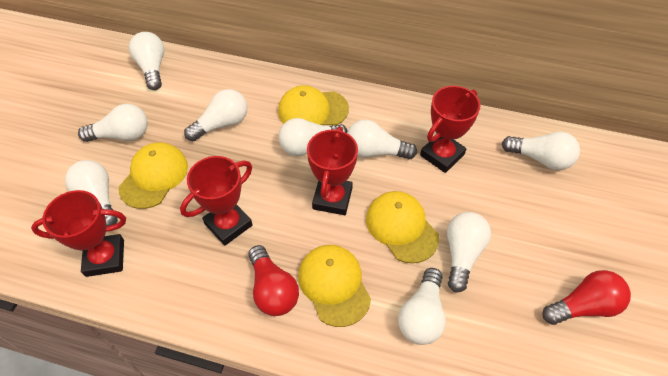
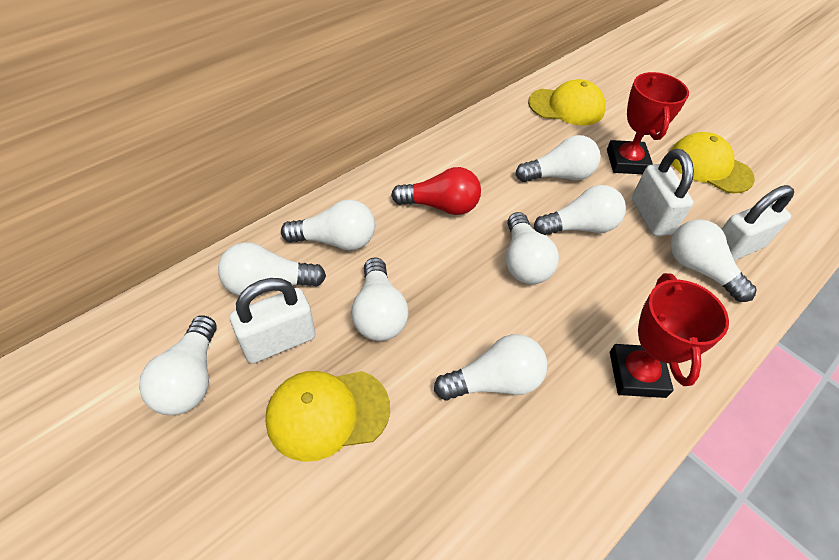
red light bulb: 2 -> 1
red trophy: 4 -> 2
white padlock: 0 -> 3
yellow cap: 4 -> 3

